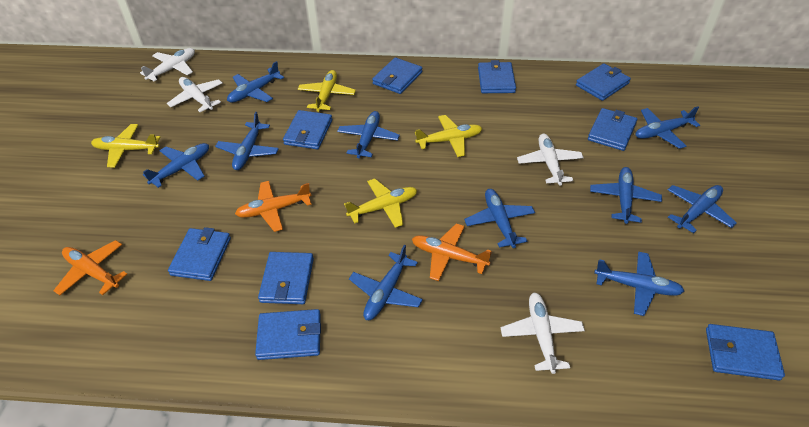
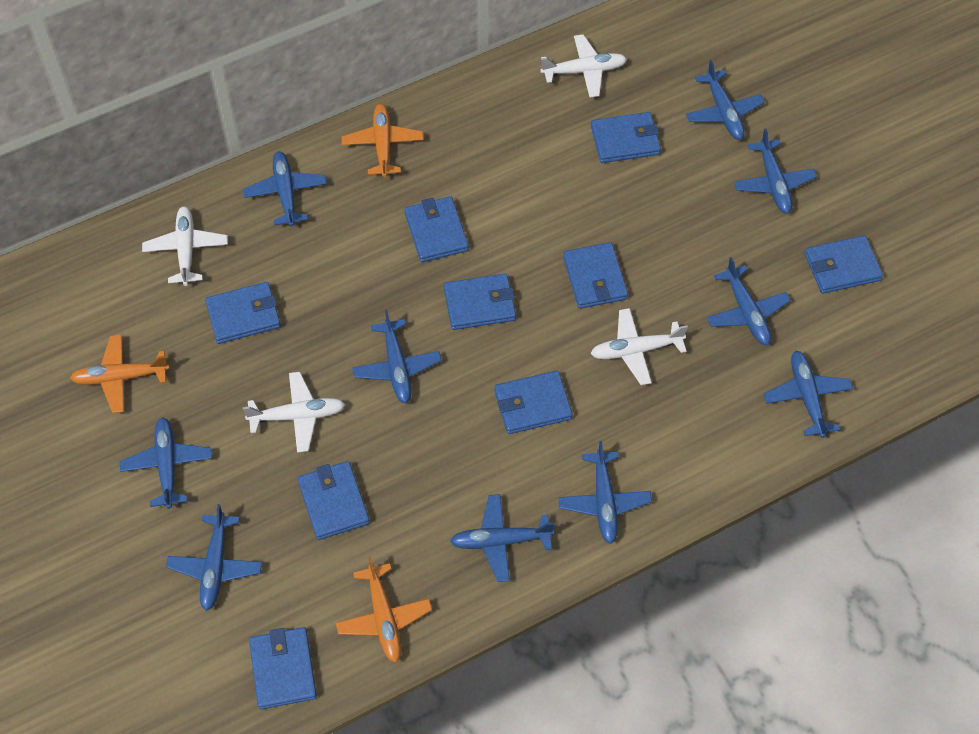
yellow plane: 4 -> 0

